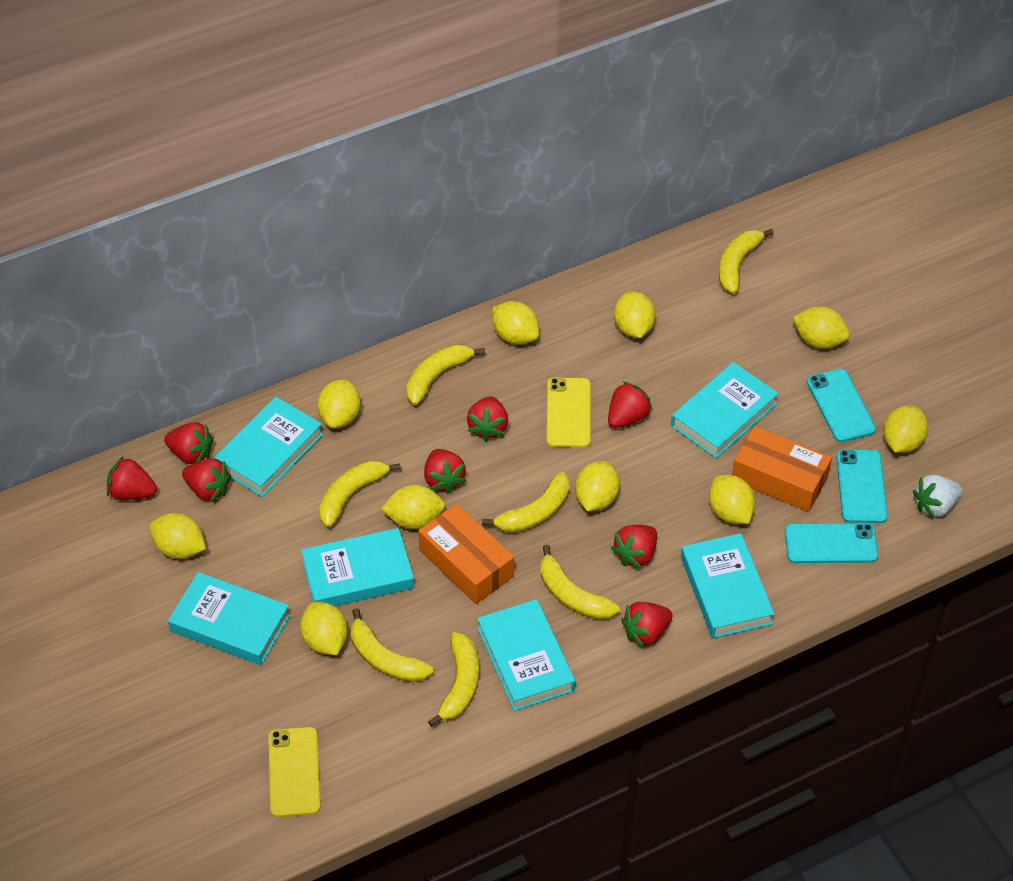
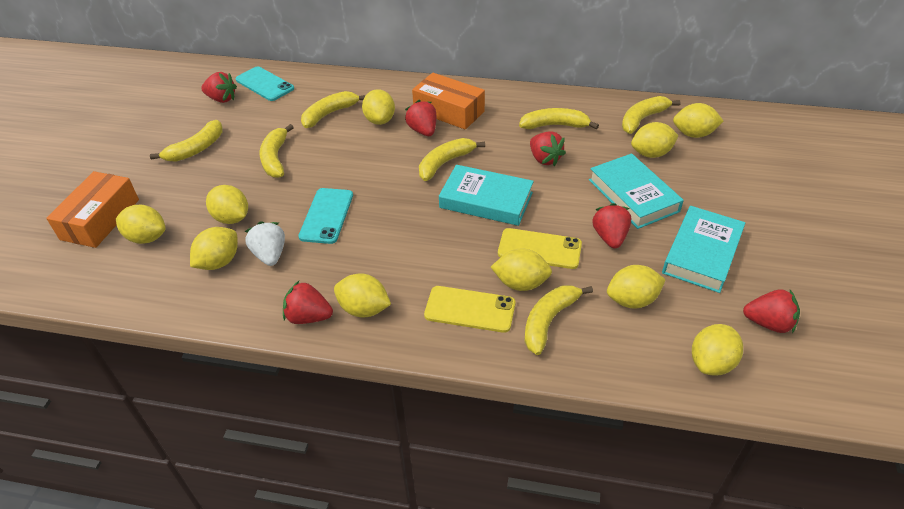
red strawberry: 8 -> 6
turquoise book: 6 -> 3
turquoise phone: 3 -> 2

